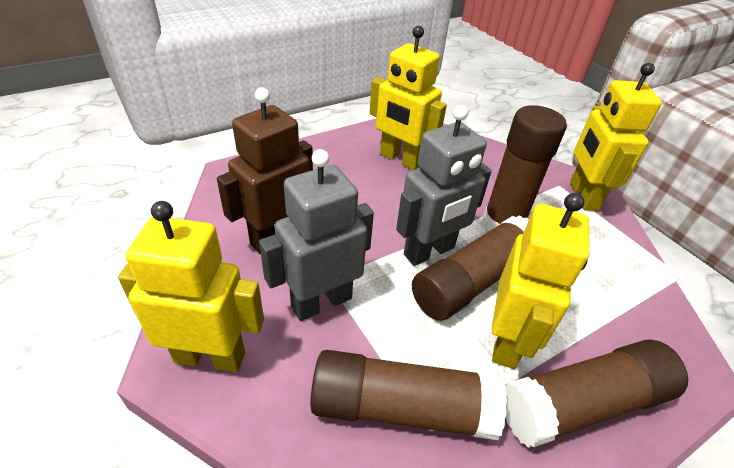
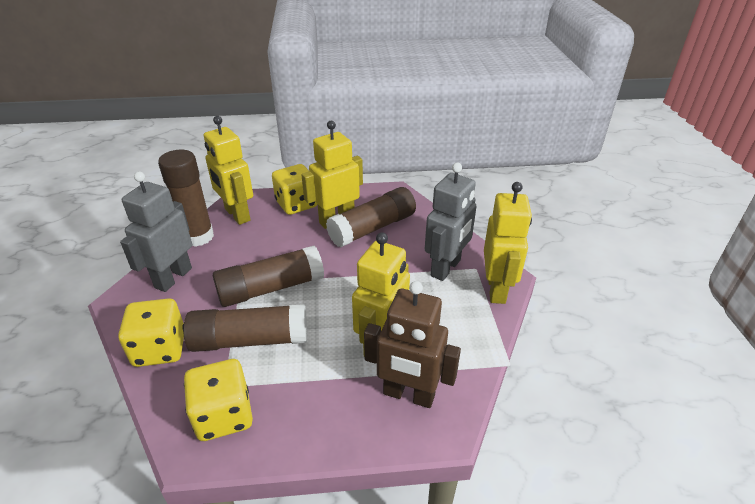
yellow dice: 0 -> 3

